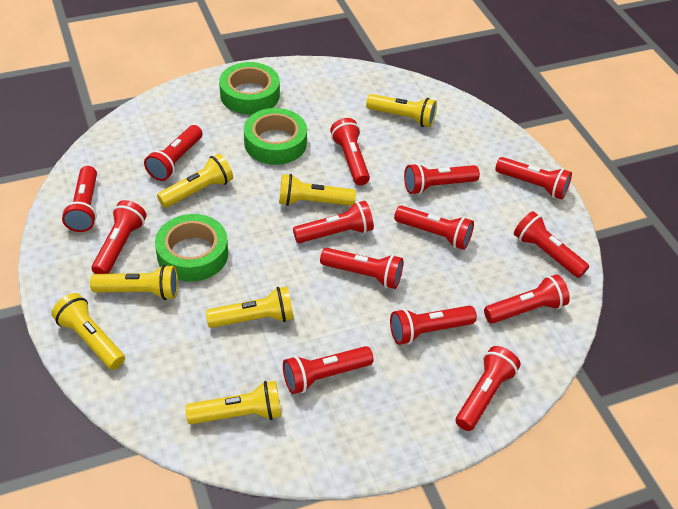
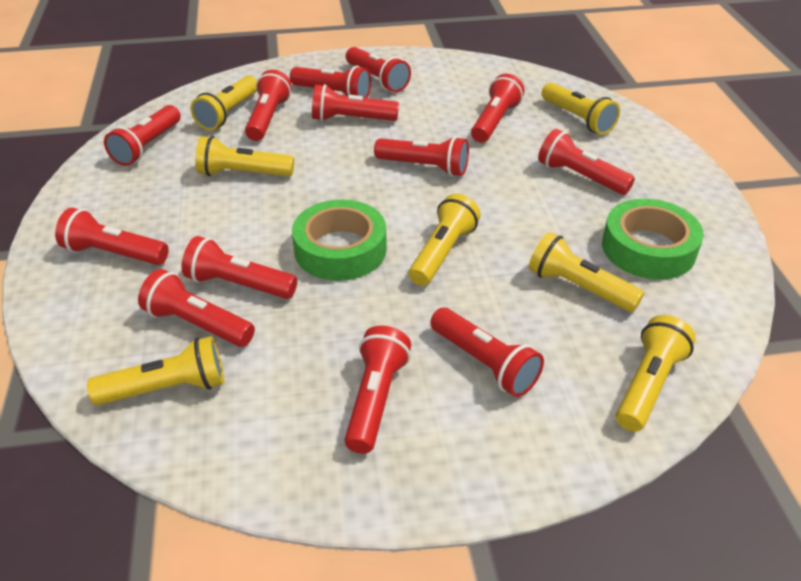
green tape: 3 -> 2
red flashlight: 14 -> 13

